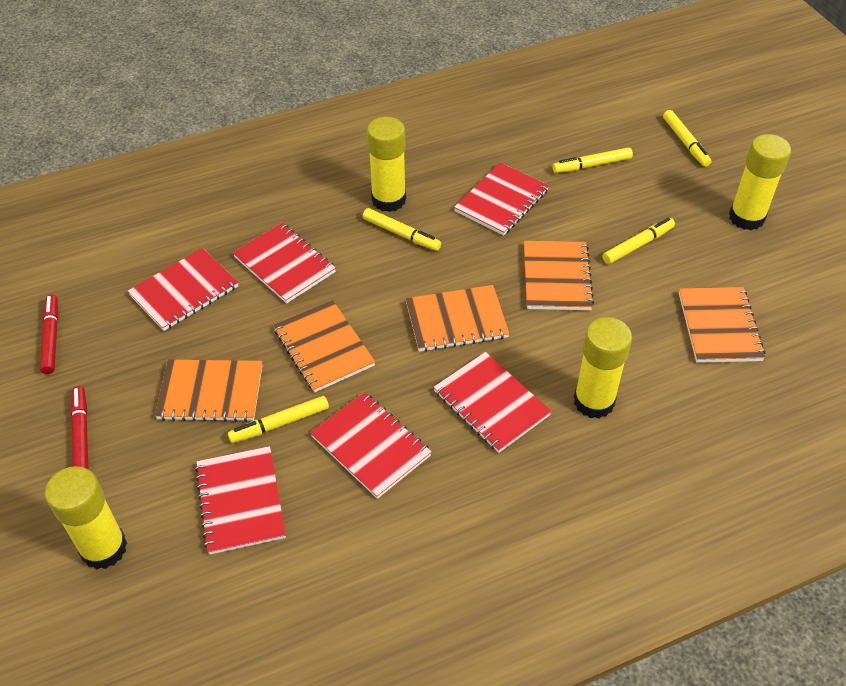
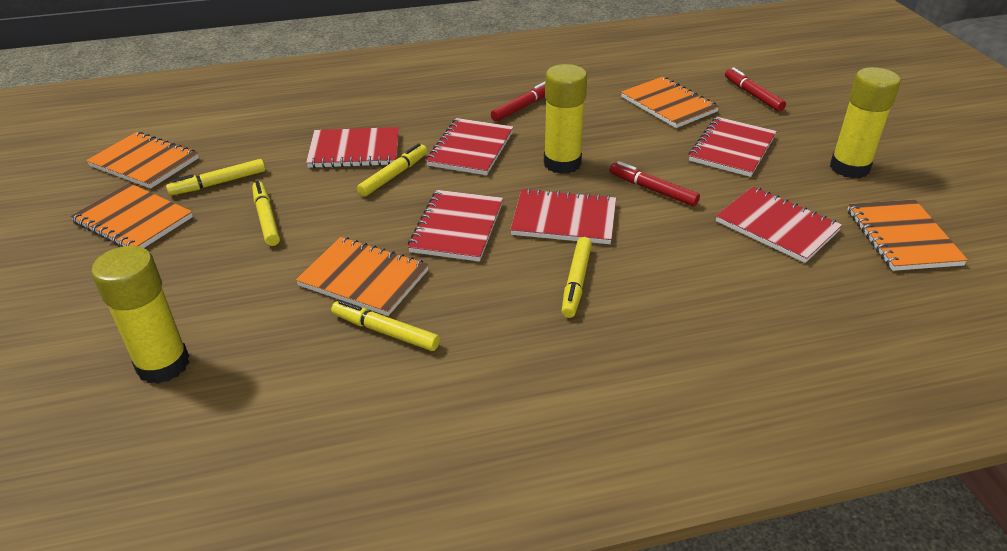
red marker: 2 -> 3
yellow glue stick: 4 -> 3

